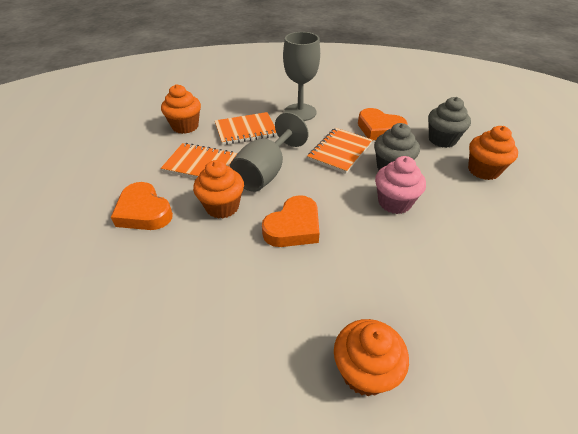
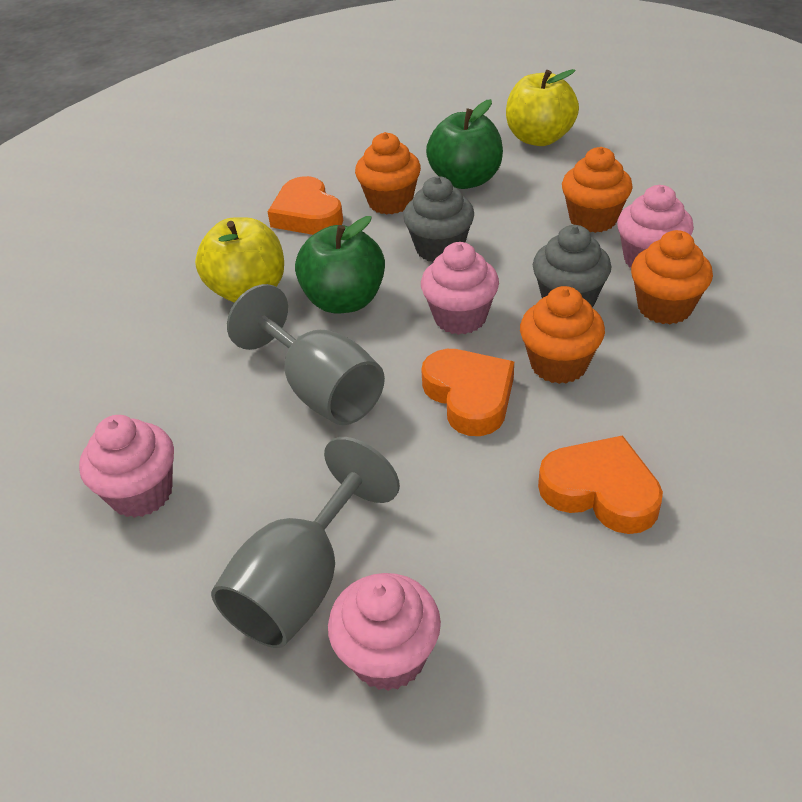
green apple: 0 -> 2
orange notebook: 3 -> 0
pink cupcake: 1 -> 4
yellow apple: 0 -> 2

